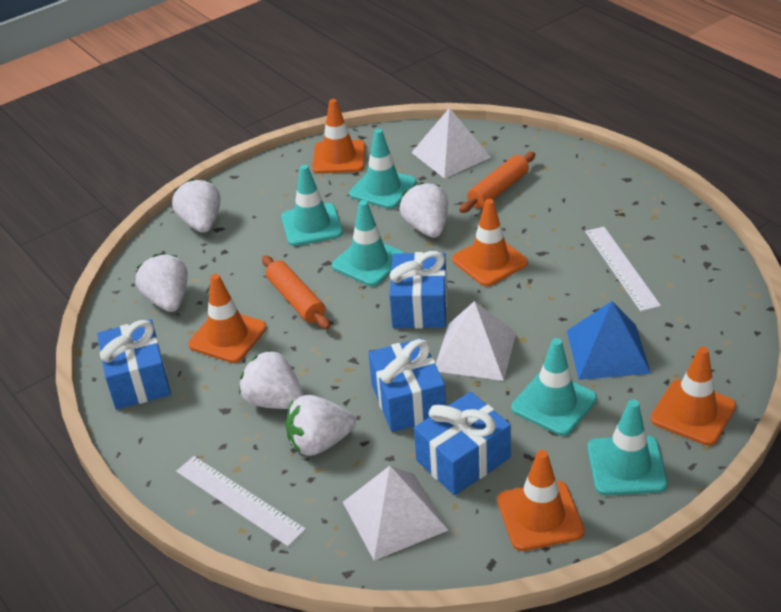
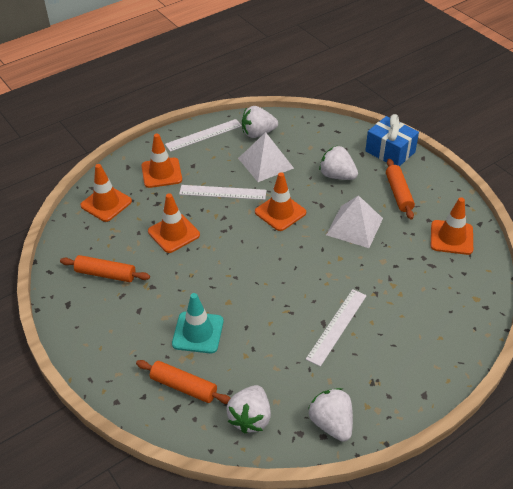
blue gift: 4 -> 1
blue pyramid: 1 -> 0
orange rolling pin: 2 -> 3
turquoise traffic cone: 5 -> 1
white pyramid: 3 -> 2
white ruler: 2 -> 3
white strawberry: 5 -> 4

